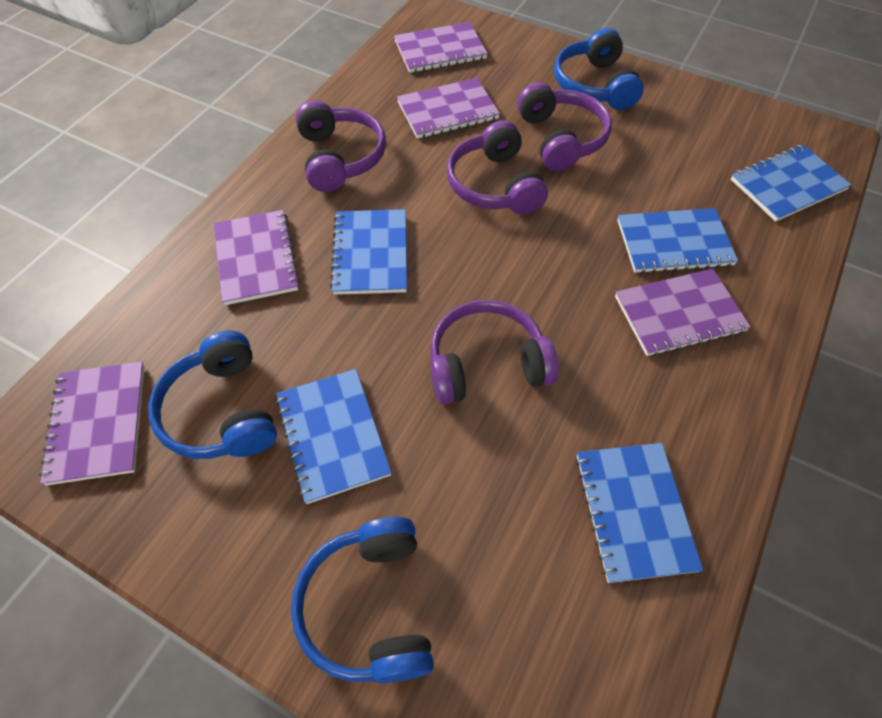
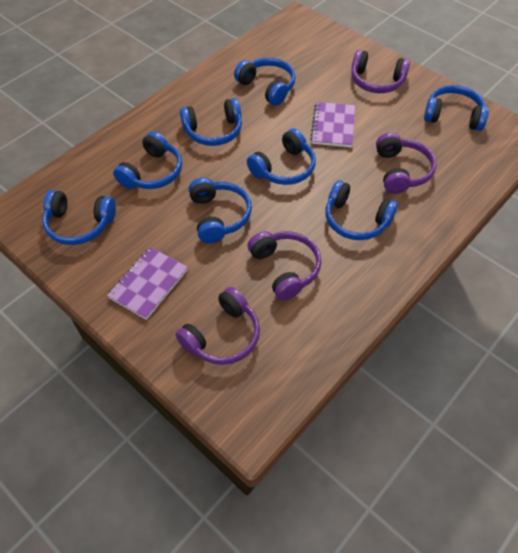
blue headphones: 3 -> 8
blue notebook: 5 -> 0
purple notebook: 5 -> 2

